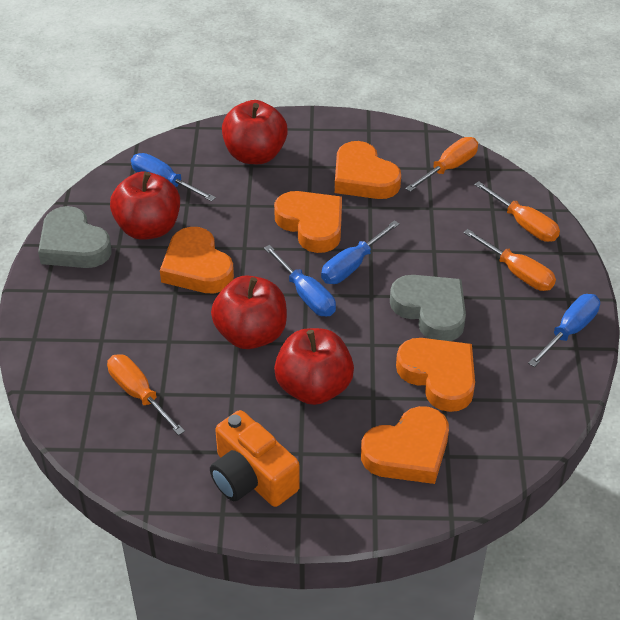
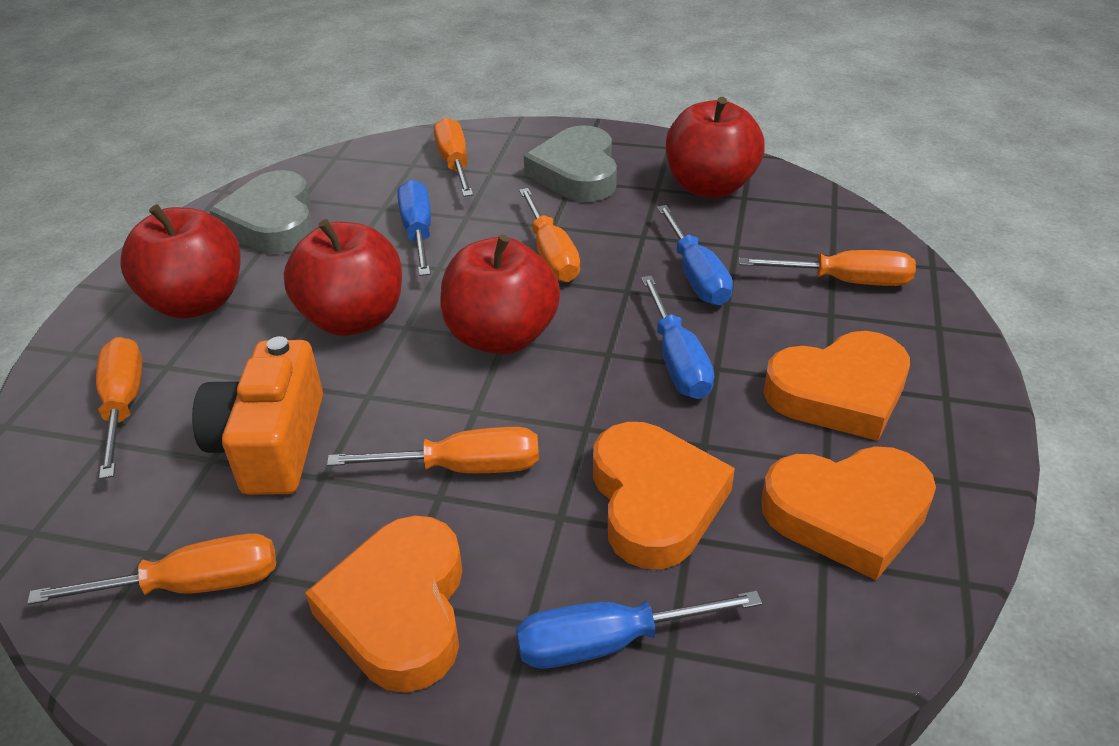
orange heart: 5 -> 4
orange screwdriver: 4 -> 6

